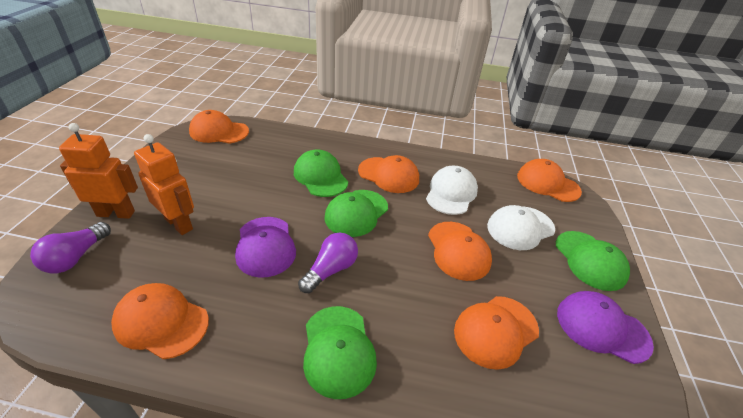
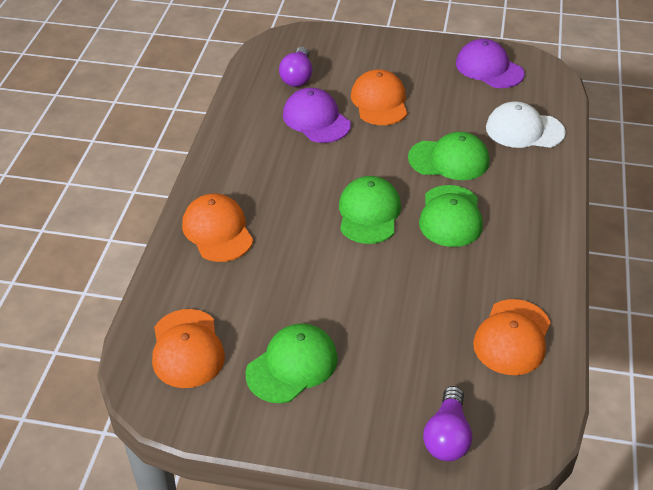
orange cap: 6 -> 4
orange robot: 2 -> 0
white cap: 2 -> 1

